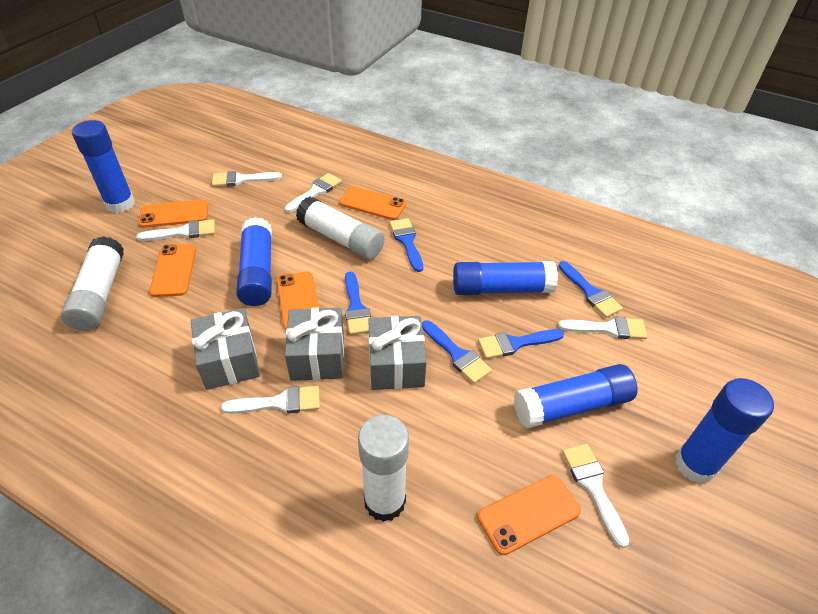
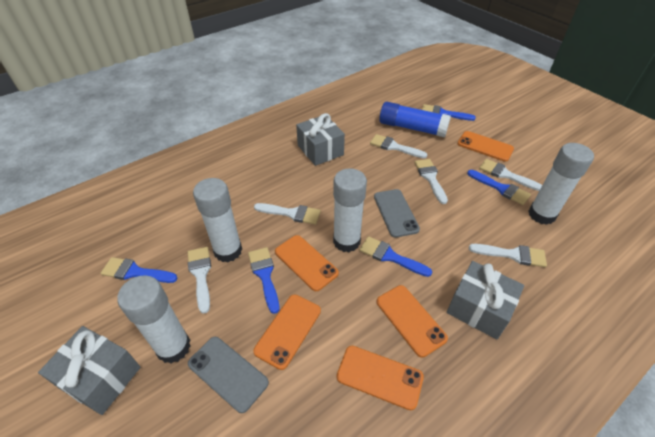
blue glue stick: 5 -> 1
grey phone: 0 -> 2
white glue stick: 3 -> 4

